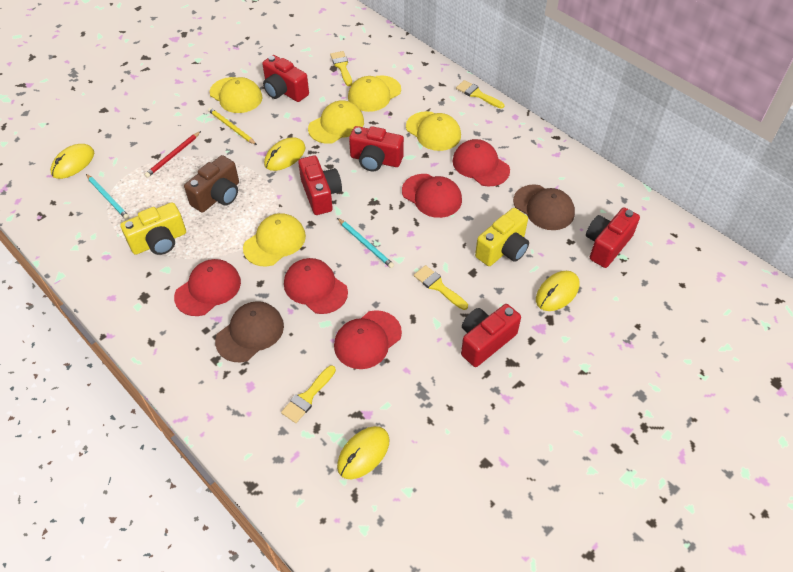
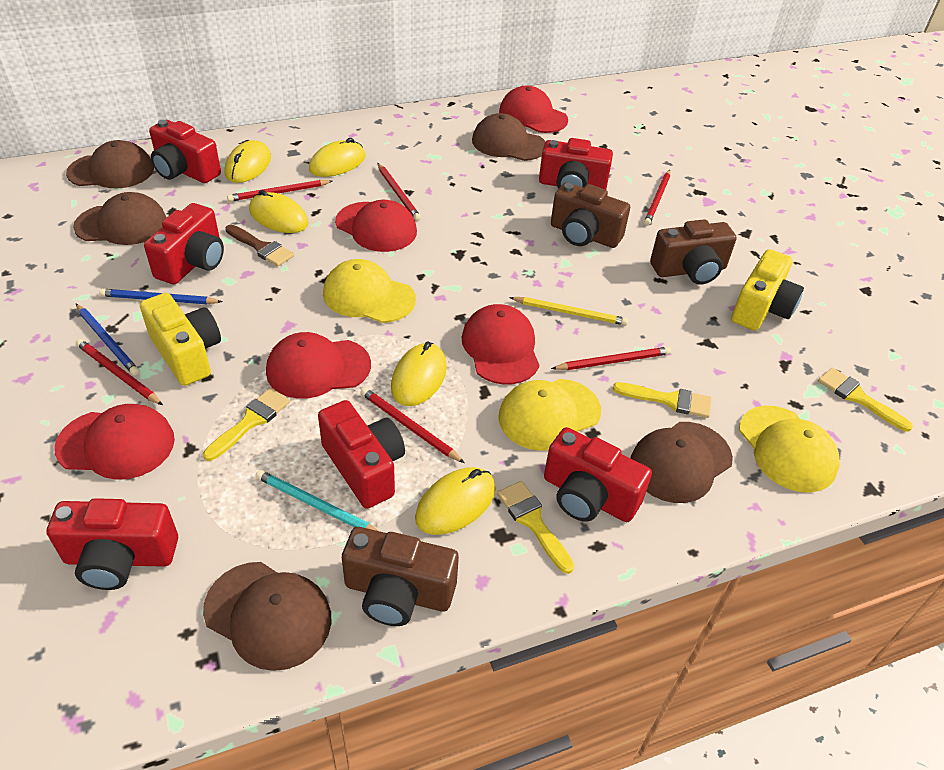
blue pencil: 0 -> 2
brown brush: 0 -> 1
brown camera: 1 -> 3
brown cap: 2 -> 5
red camera: 5 -> 6
red pencil: 1 -> 6
turquoise pencil: 2 -> 1
yellow cap: 5 -> 3
yellow mouse: 4 -> 5

